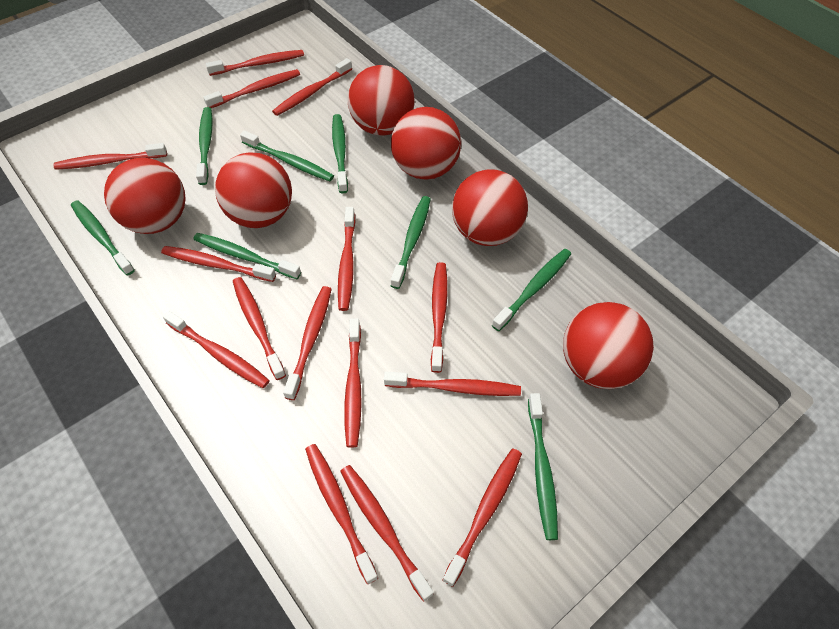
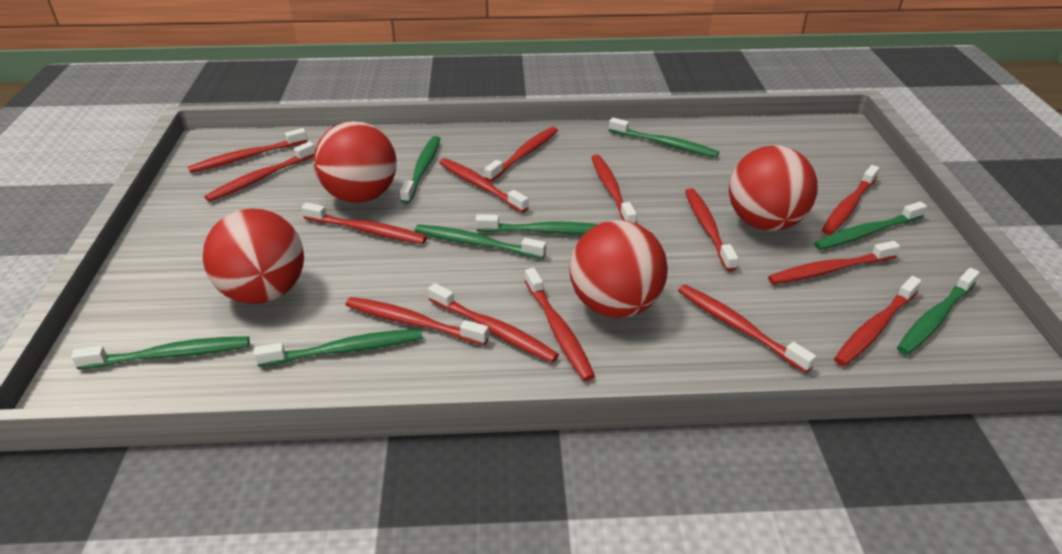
red ball: 6 -> 4
red toothbrush: 15 -> 14

